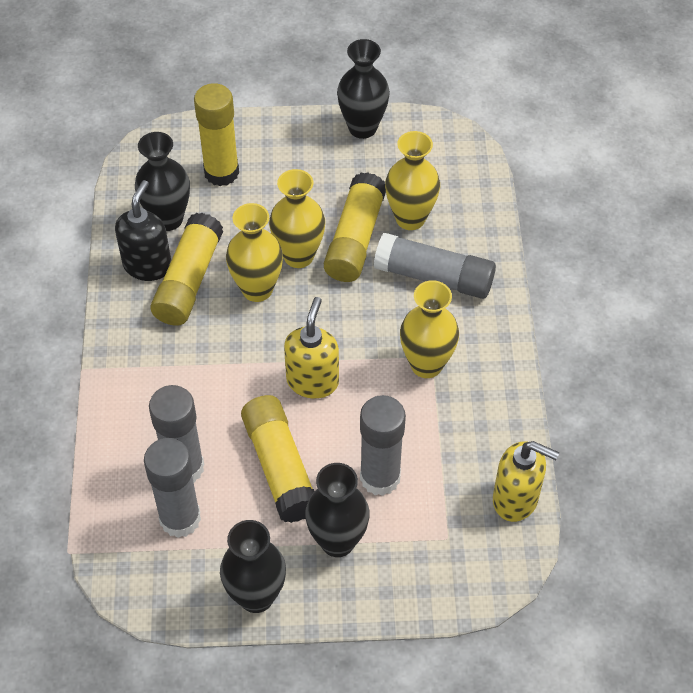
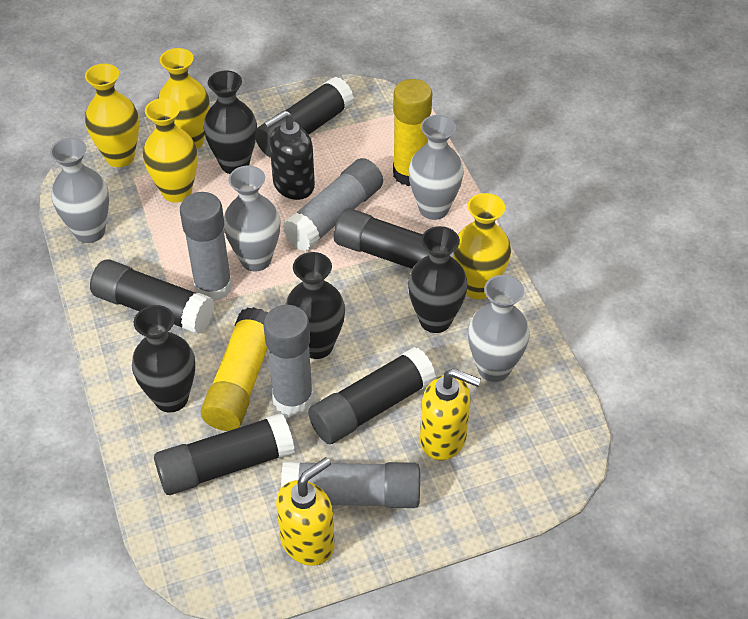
black glue stick: 0 -> 5
grey vase: 0 -> 4
yellow glue stick: 4 -> 2

